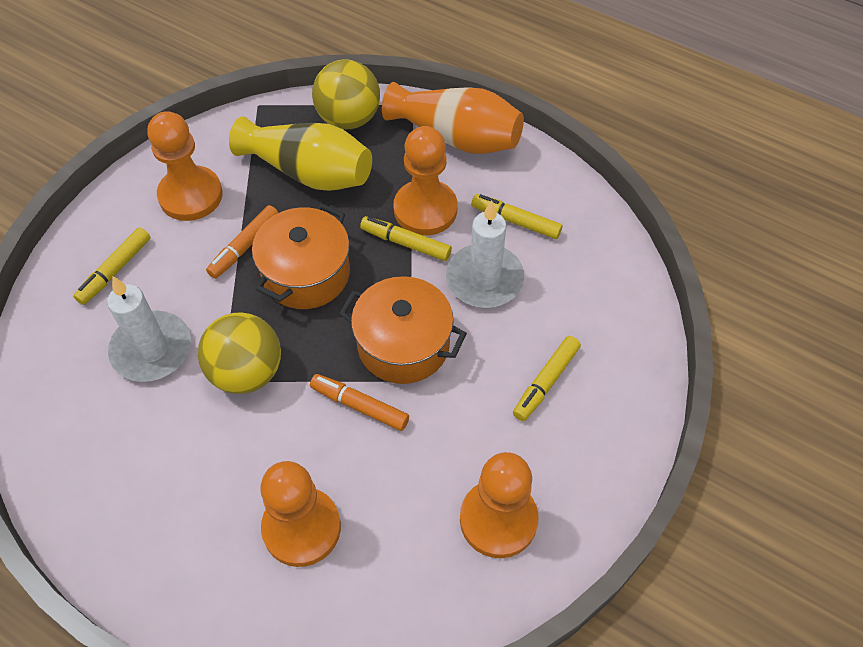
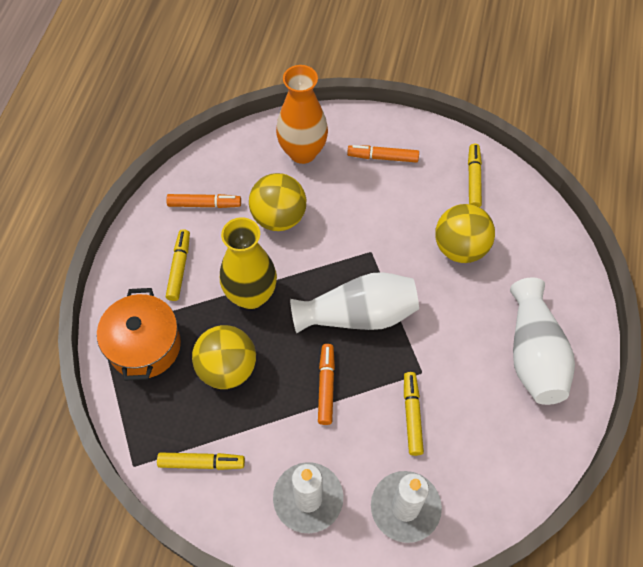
orange marker: 2 -> 3
orange pawn: 4 -> 0
orange pot: 2 -> 1
white vase: 0 -> 2
yellow ball: 2 -> 3

